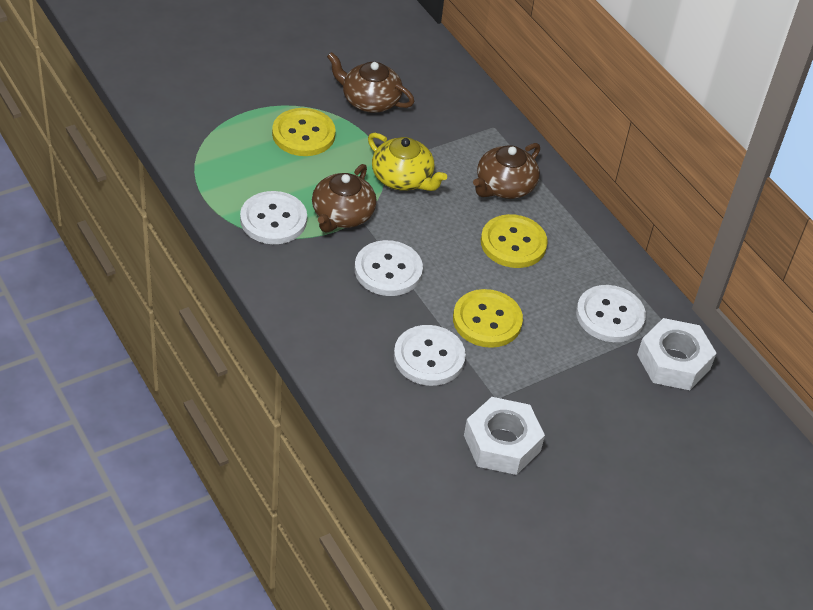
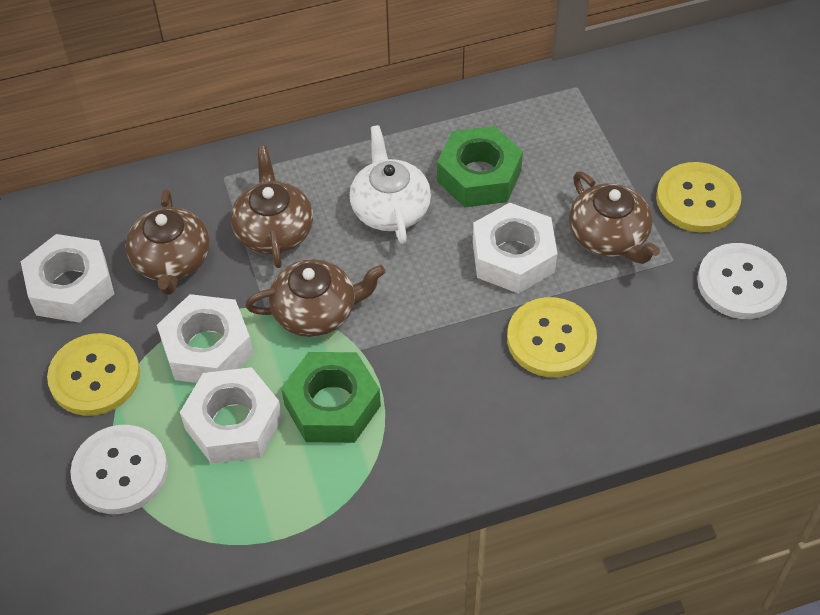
brown teapot: 3 -> 4
green nut: 0 -> 2
white button: 4 -> 2
white nut: 2 -> 4
white teapot: 0 -> 1
yellow teapot: 1 -> 0

